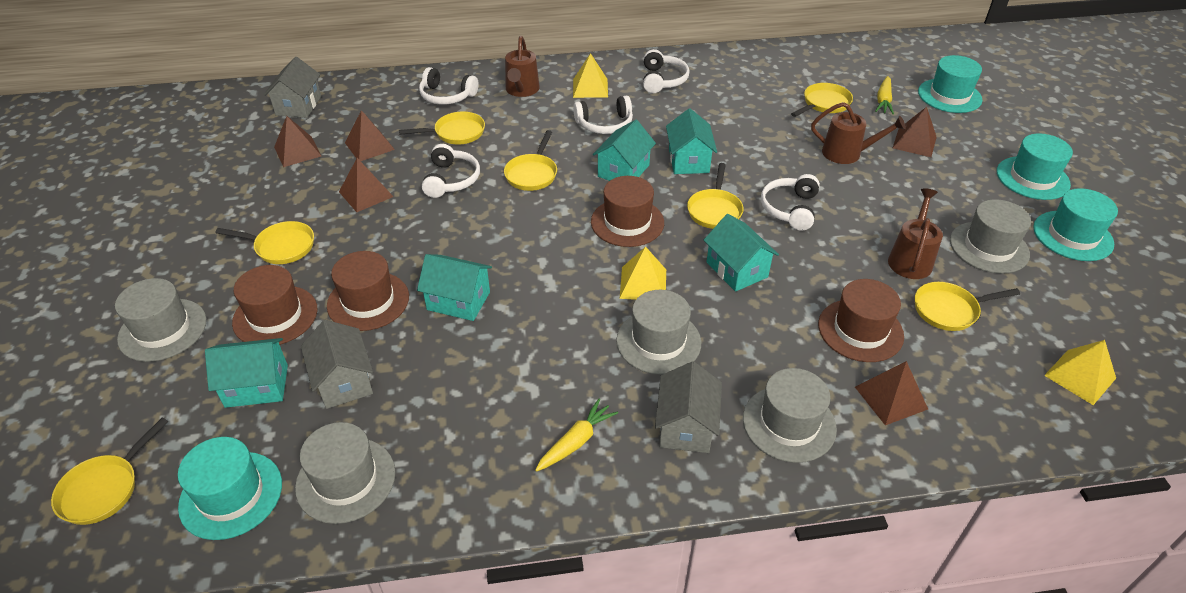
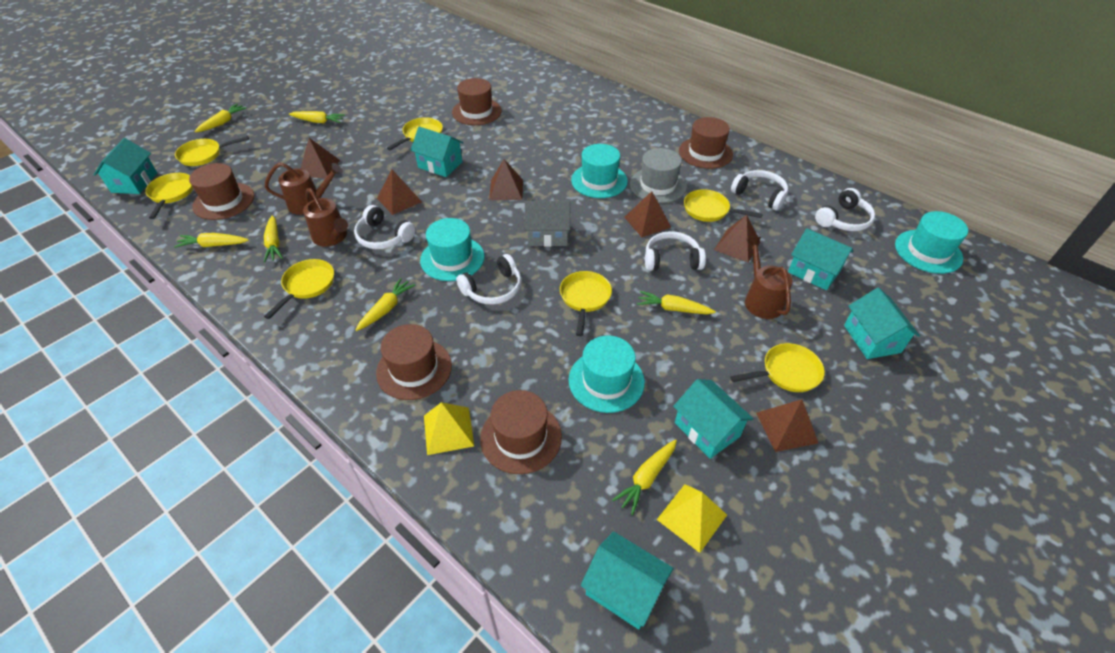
brown hat: 4 -> 5
brown pyramid: 5 -> 6
grey hat: 5 -> 1
grey house: 3 -> 1
turquoise house: 5 -> 6
yellow carrot: 2 -> 7
yellow pyramid: 3 -> 2

